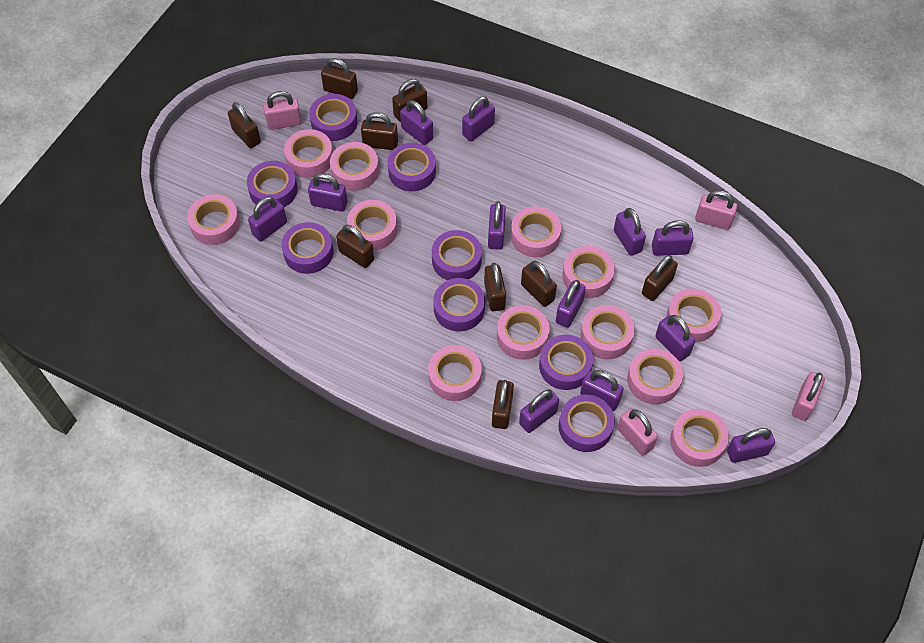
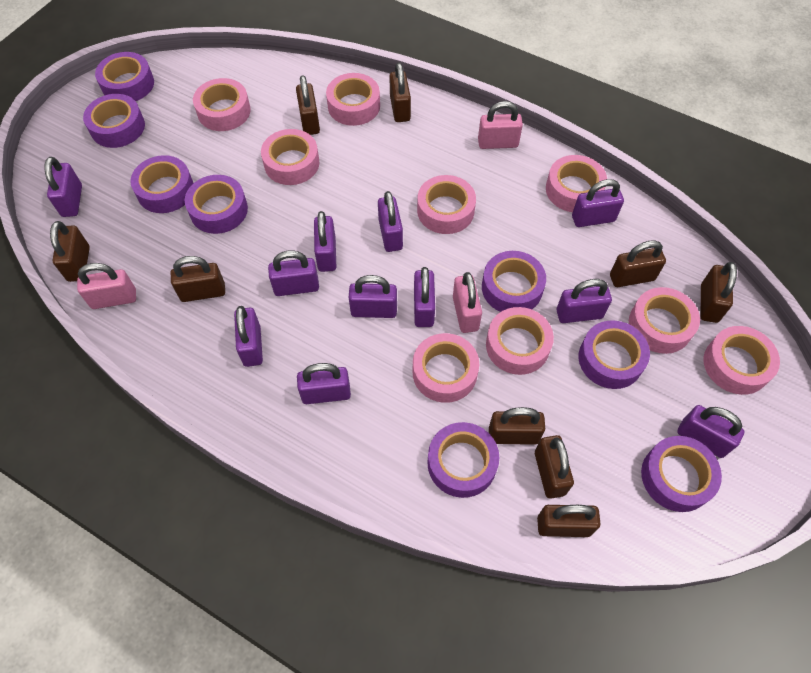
pink padlock: 4 -> 3
pink tape: 12 -> 9
purple padlock: 12 -> 11

